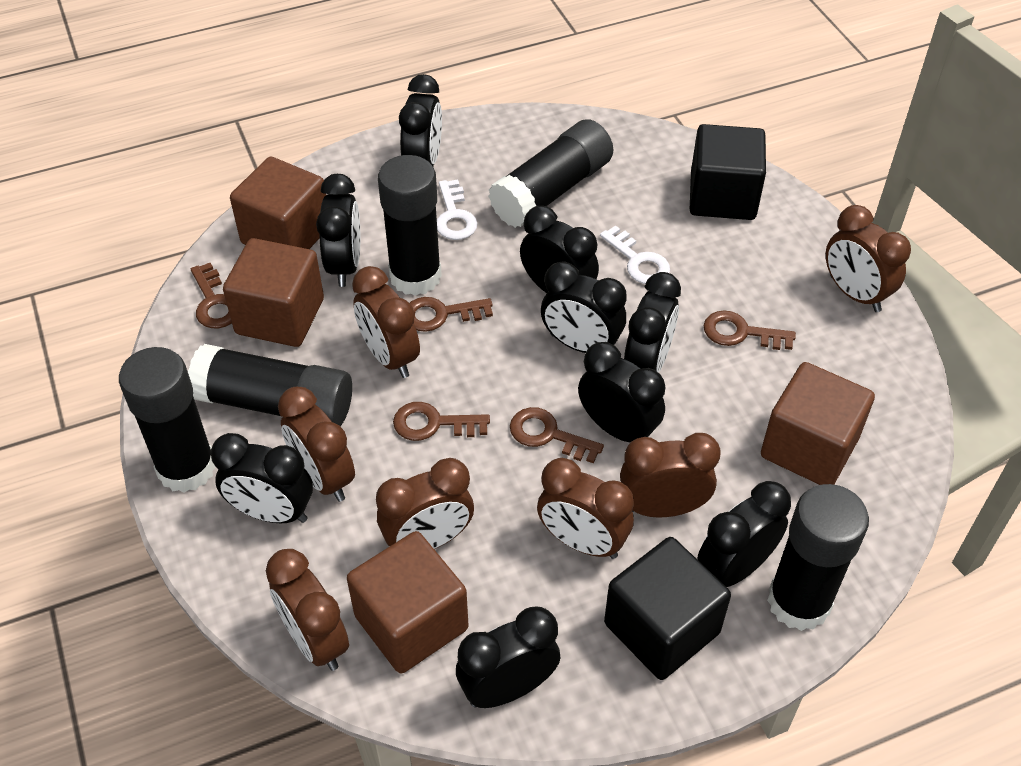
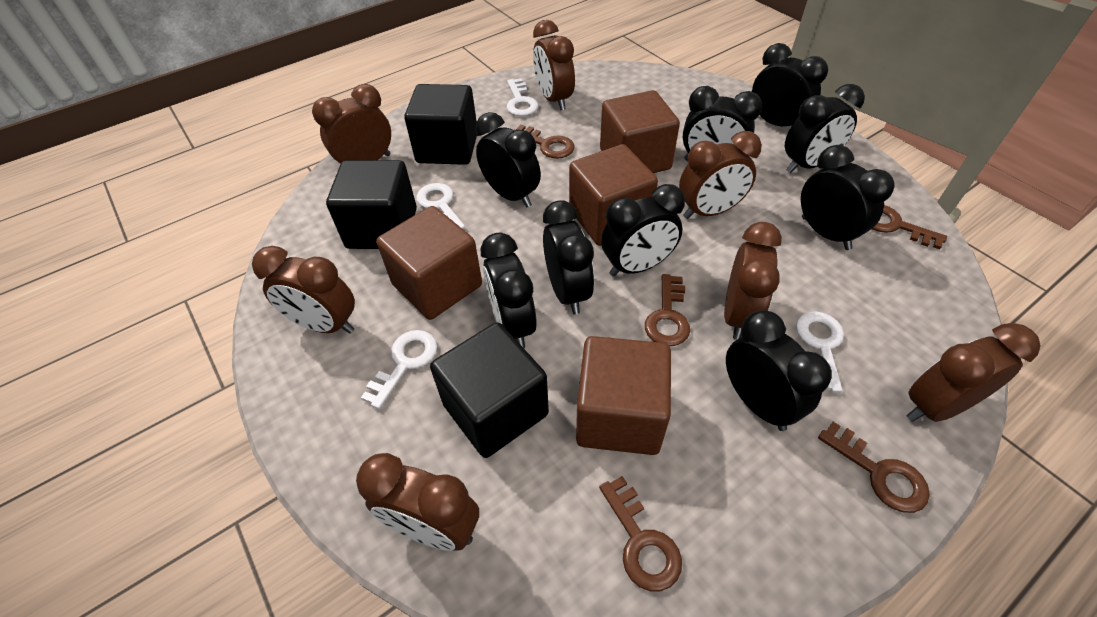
black cube: 2 -> 3
black glue stick: 5 -> 0
white key: 2 -> 4

